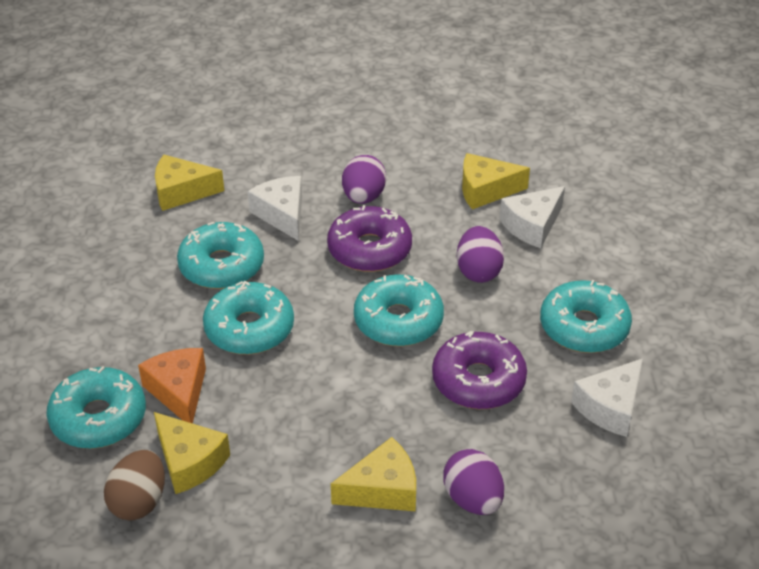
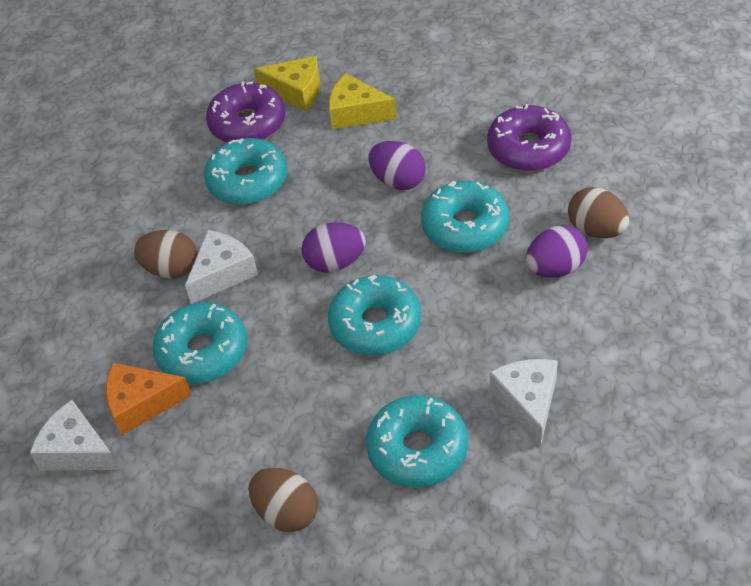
brown egg: 1 -> 3
yellow cheese: 4 -> 2

